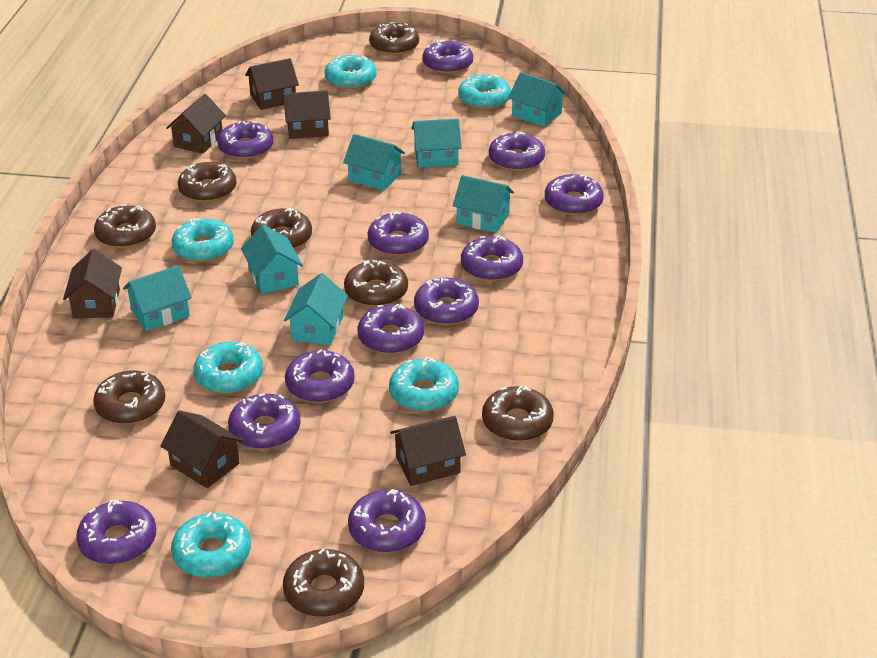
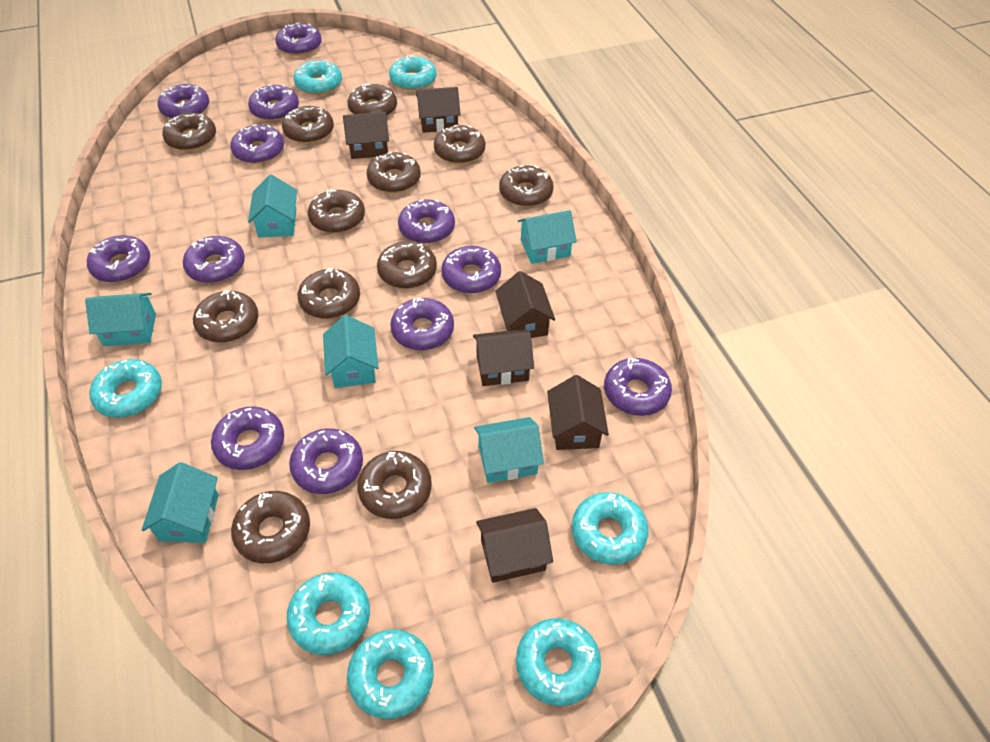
brown donut: 8 -> 12
turquoise donut: 6 -> 7
turquoise house: 7 -> 6

